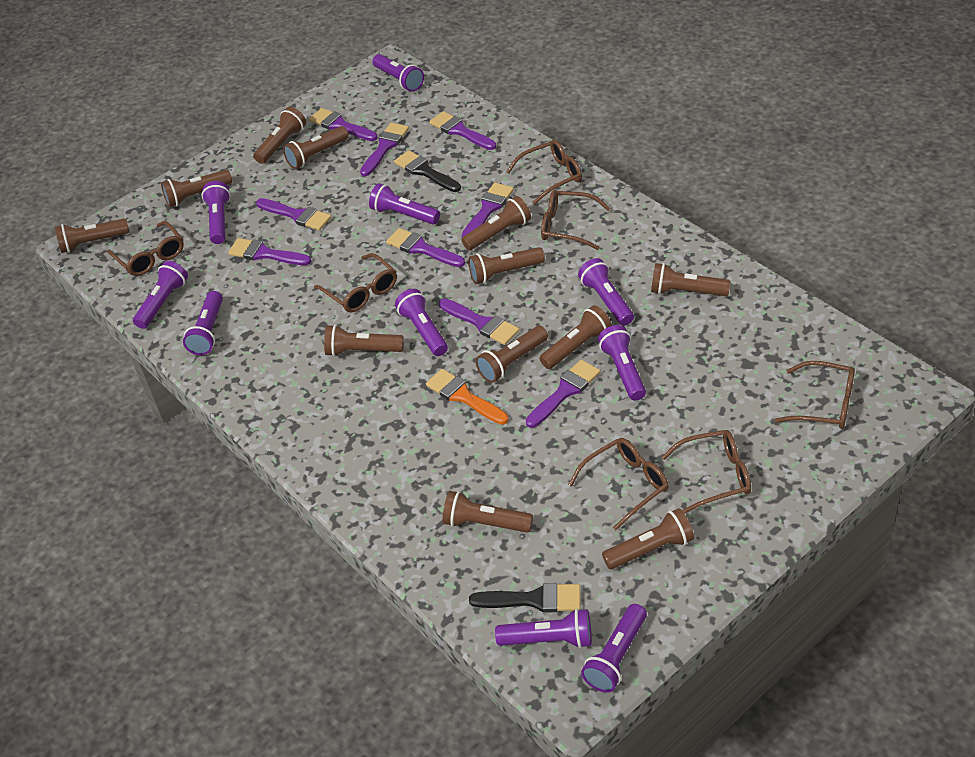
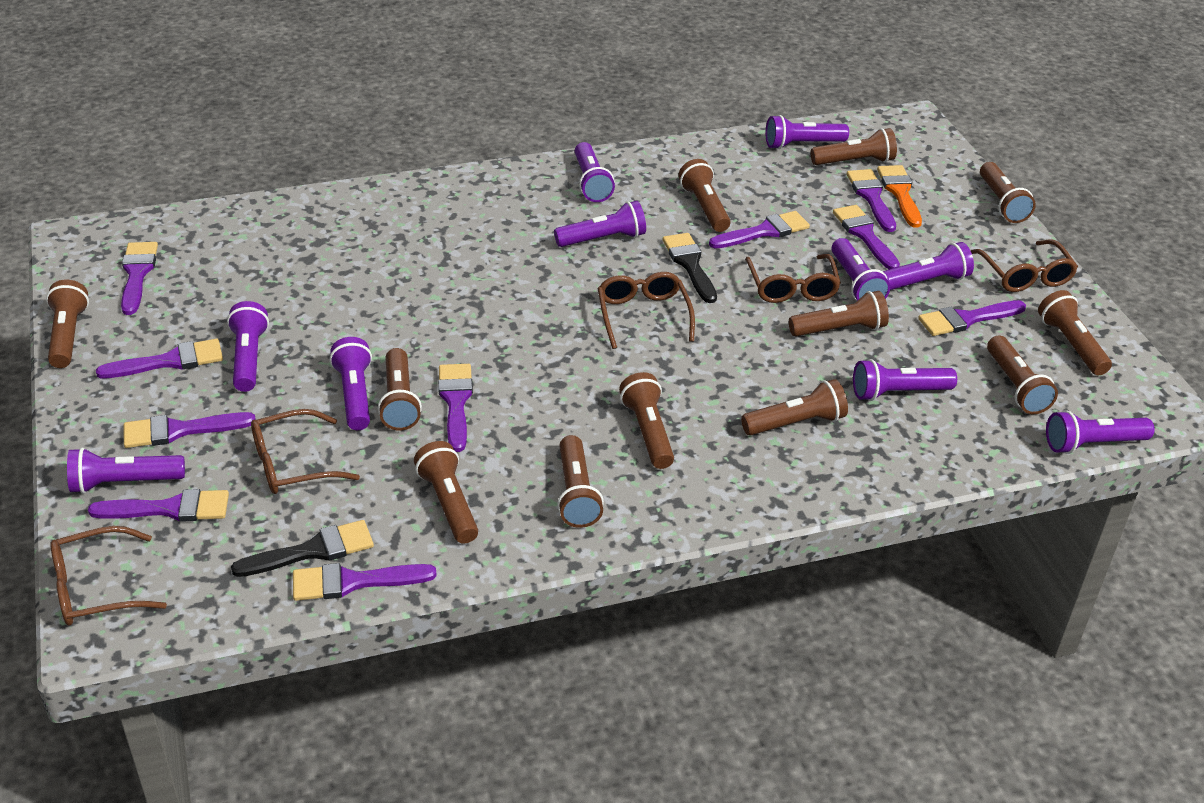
brown glasses: 7 -> 5
purple brush: 9 -> 10

